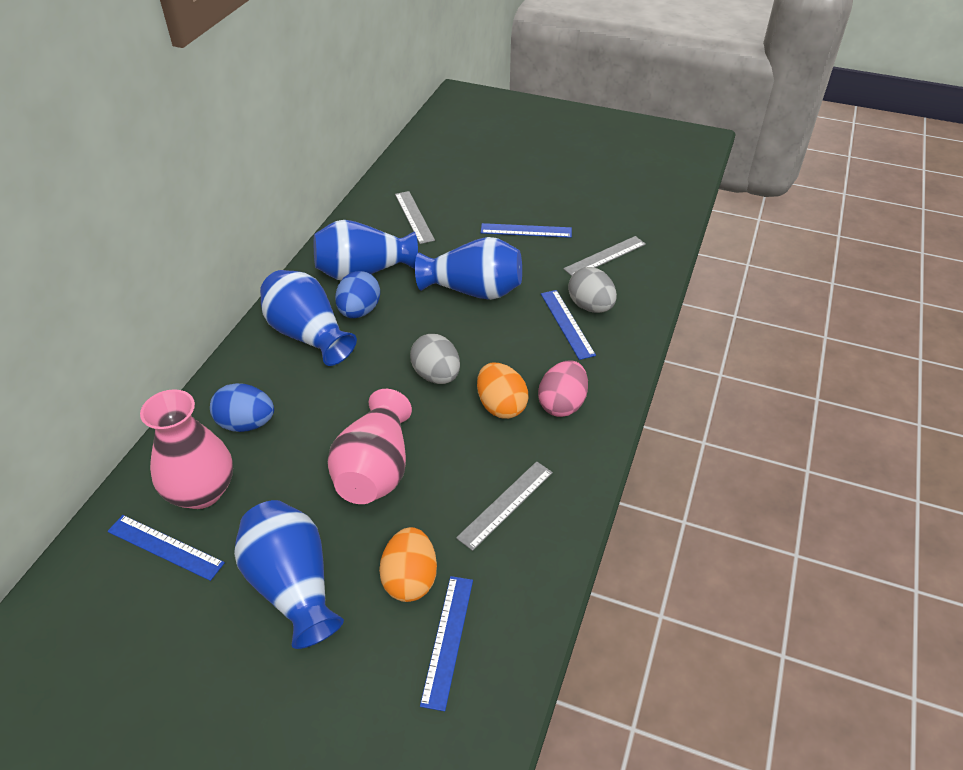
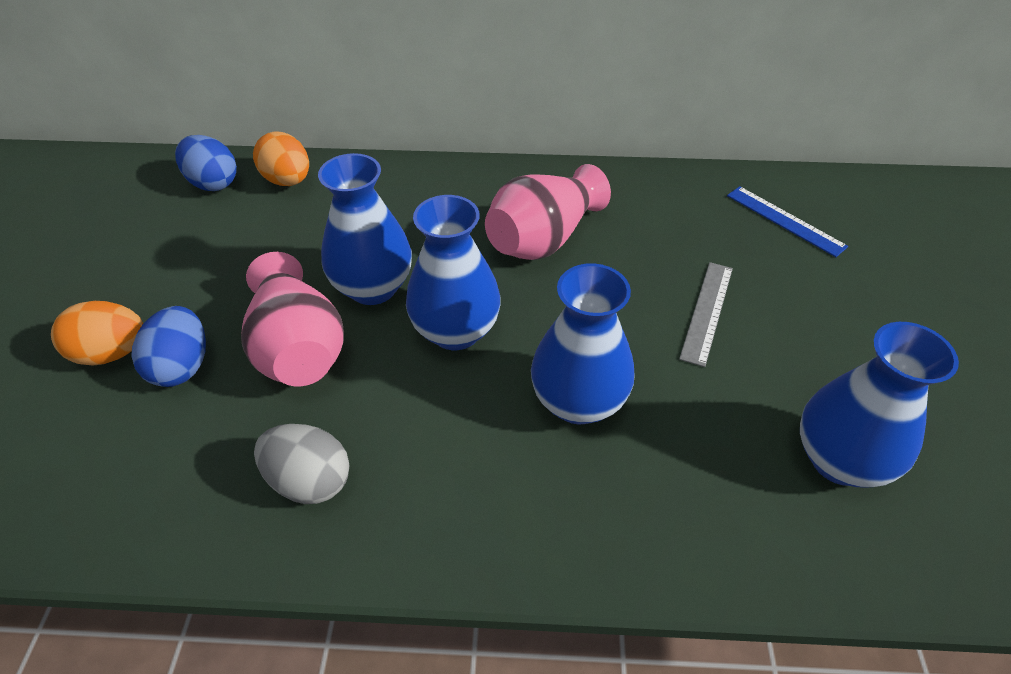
blue ruler: 4 -> 1
grey egg: 2 -> 1
grey ruler: 3 -> 1
pink egg: 1 -> 0

